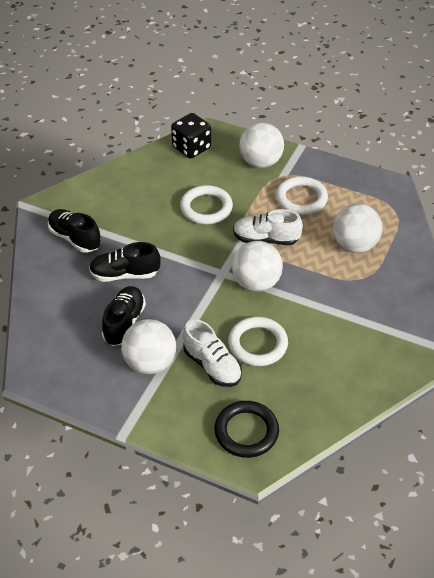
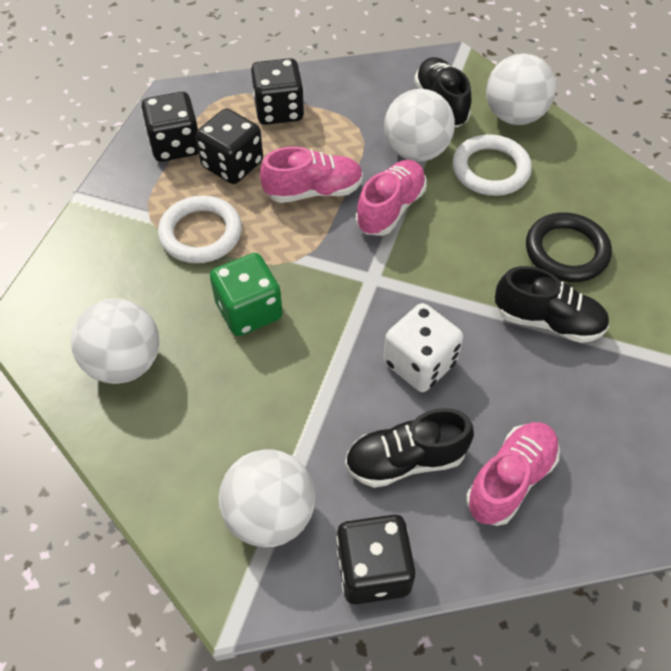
black dice: 1 -> 4
green dice: 0 -> 1
pink shoe: 0 -> 3
white dice: 0 -> 1
white ring: 3 -> 2
white shoe: 2 -> 0

